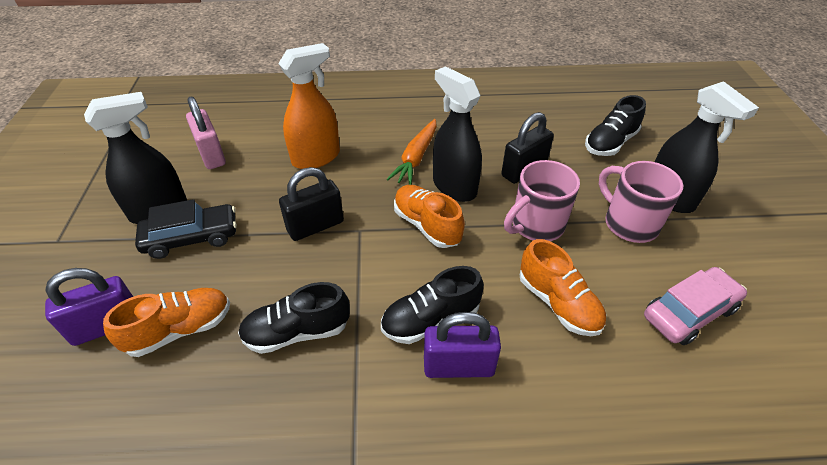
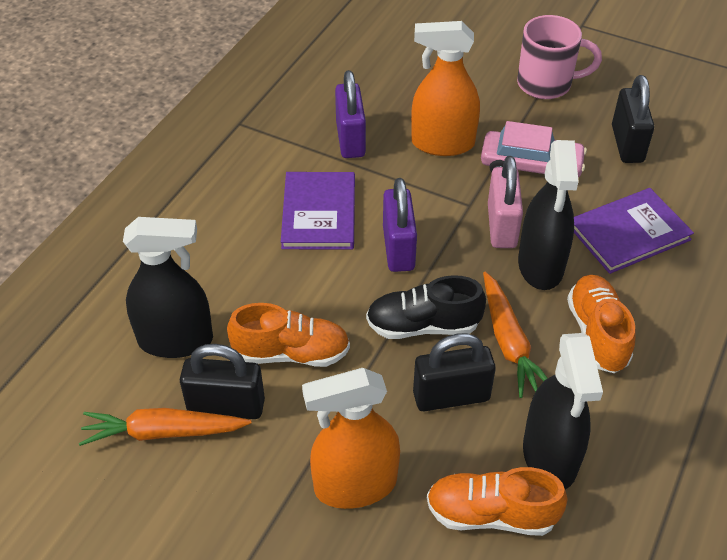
black car: 1 -> 0
black padlock: 2 -> 3
black shoe: 3 -> 1
orange carrot: 1 -> 2
orange spray bottle: 1 -> 2
pink mug: 2 -> 1
purple book: 0 -> 2

